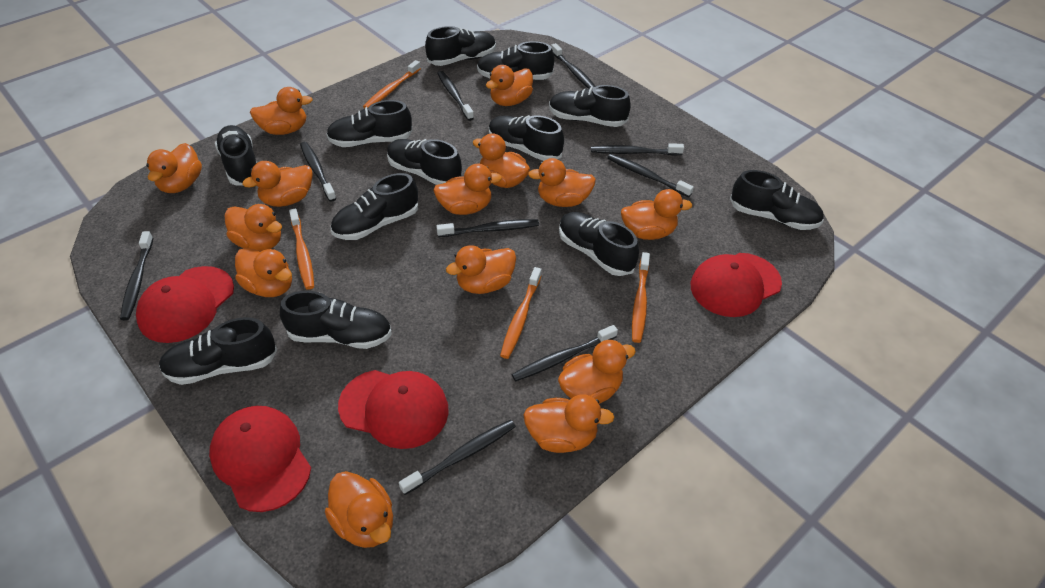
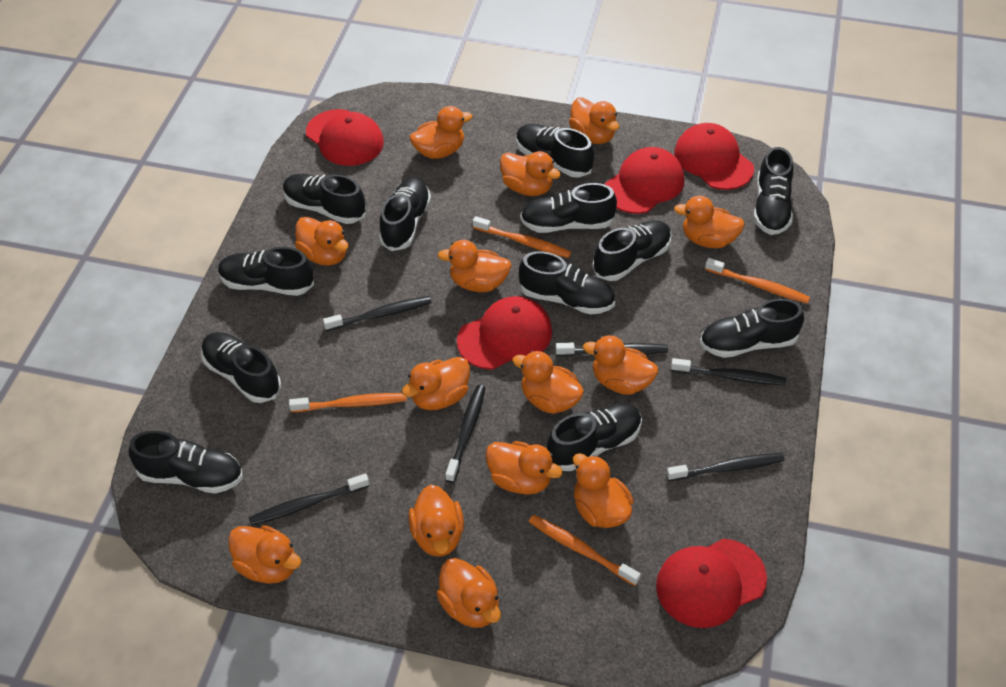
black toothbrush: 9 -> 6
red cap: 4 -> 5

